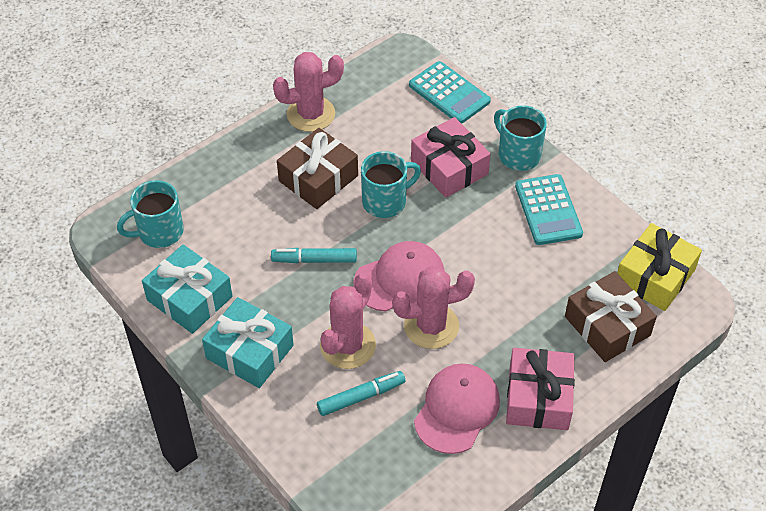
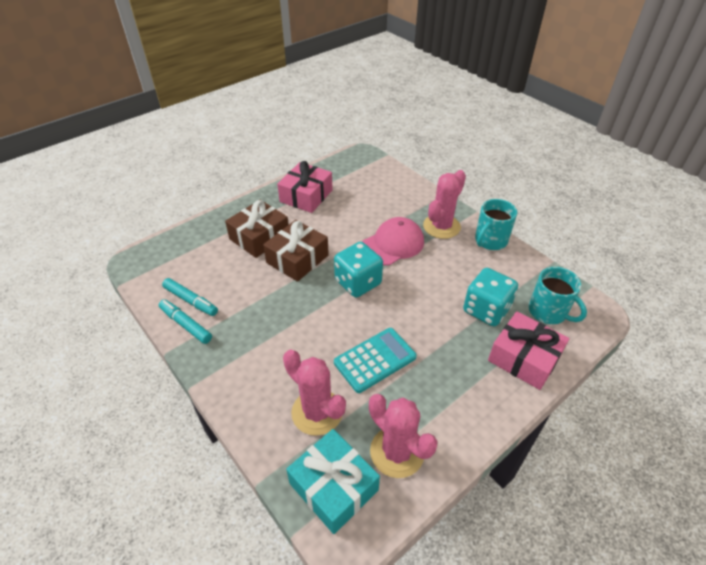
pink cap: 2 -> 1
turquoise calculator: 2 -> 1
turquoise dice: 0 -> 2
turquoise gift: 2 -> 1
turquoise mug: 3 -> 2
yellow gift: 1 -> 0

